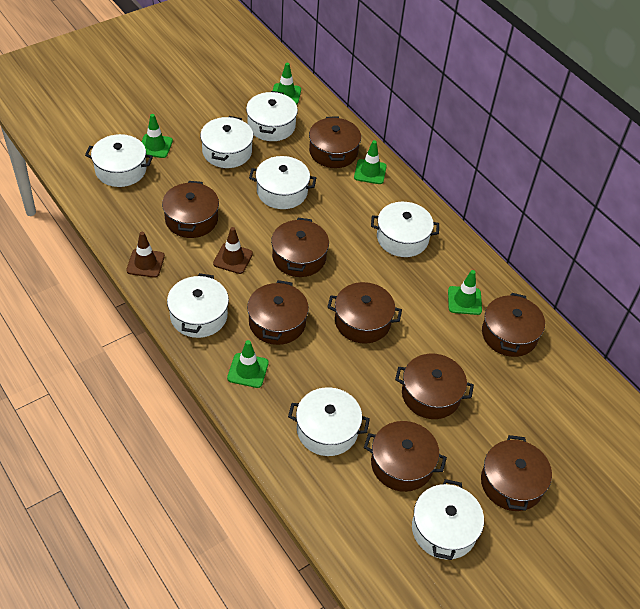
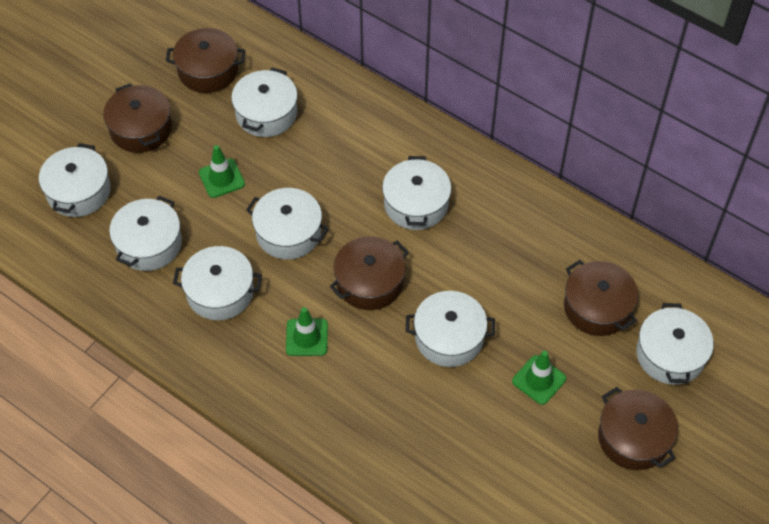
brown pot: 9 -> 5
brown traffic cone: 2 -> 0
green traffic cone: 5 -> 3

